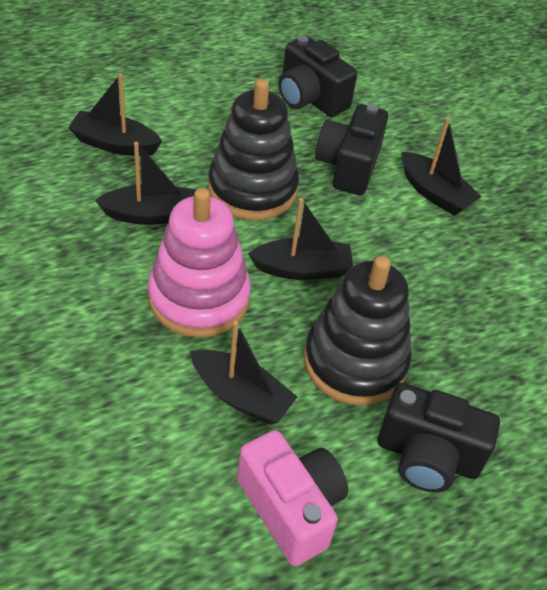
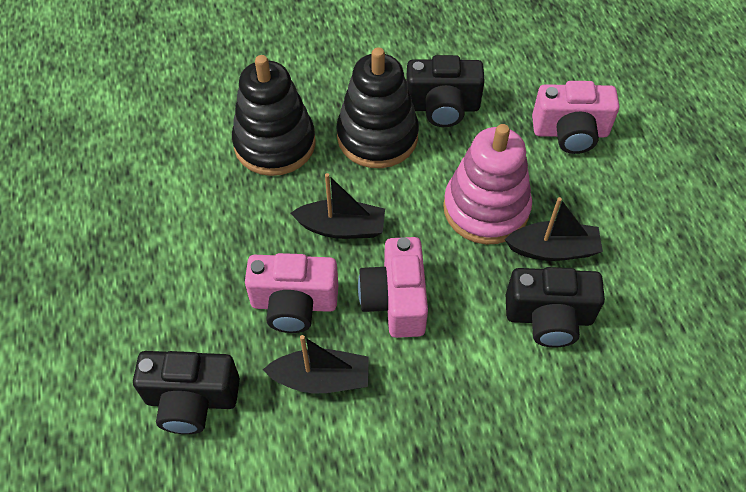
black boat: 5 -> 3
pink camera: 1 -> 3

